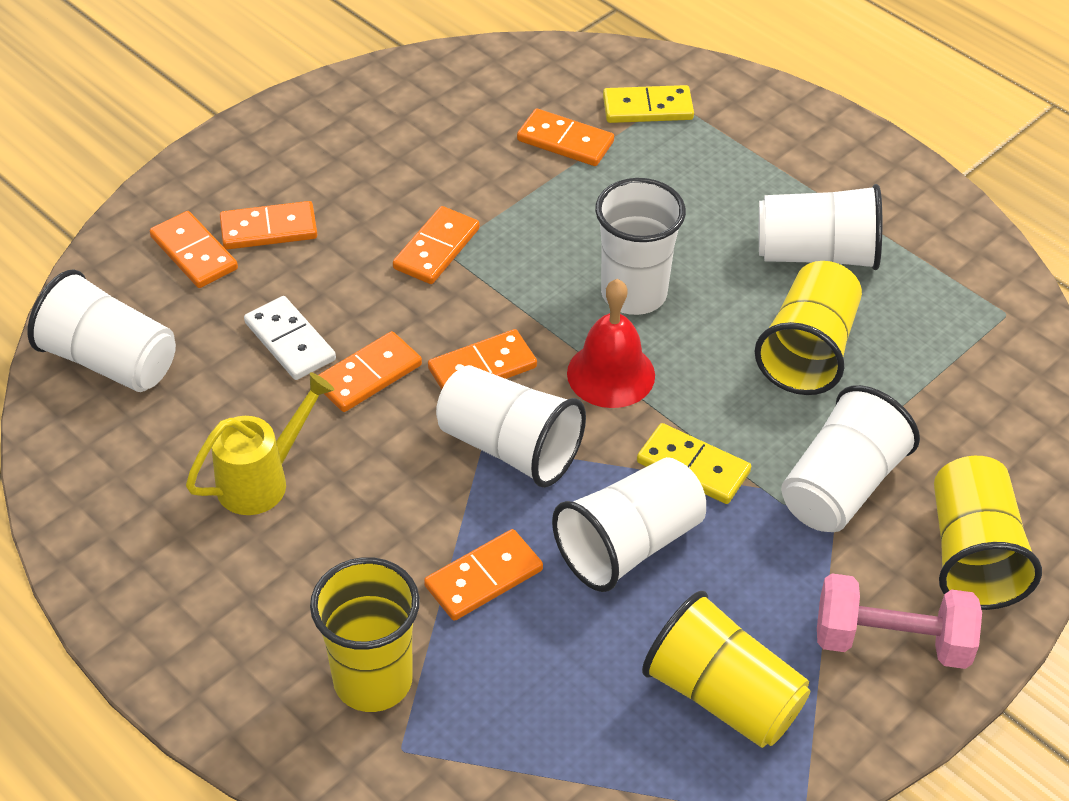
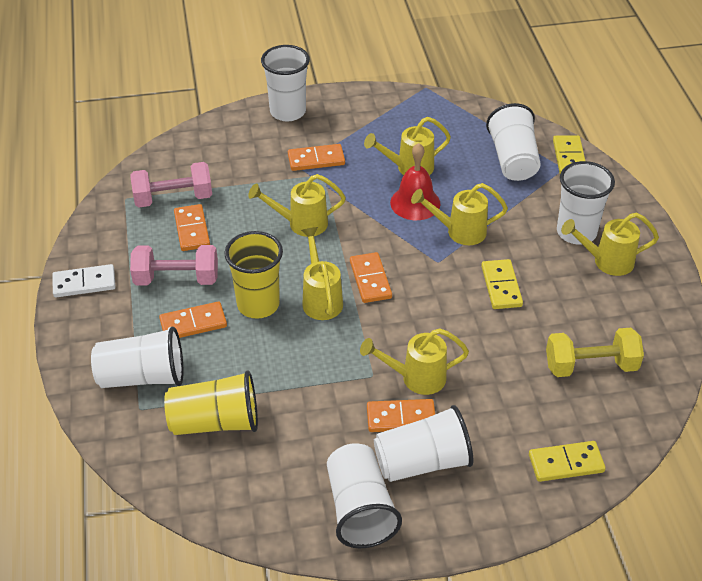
orange domino: 7 -> 5
pink dumbbell: 1 -> 2
yellow cup: 4 -> 2
yellow domino: 2 -> 3
yellow dumbbell: 0 -> 1
yellow watering can: 1 -> 6

